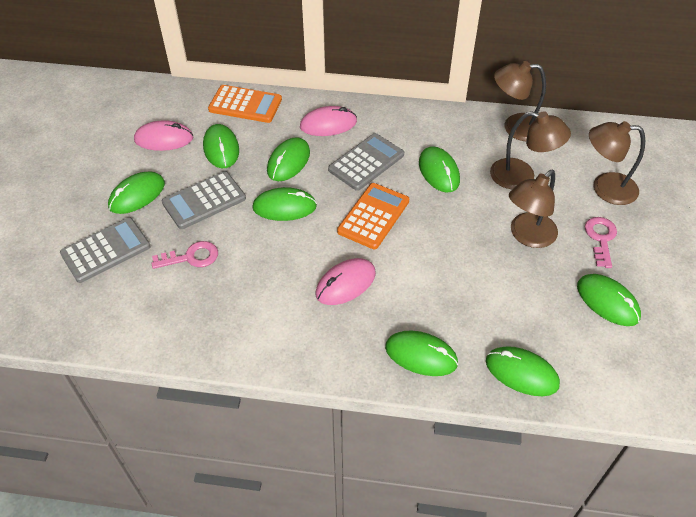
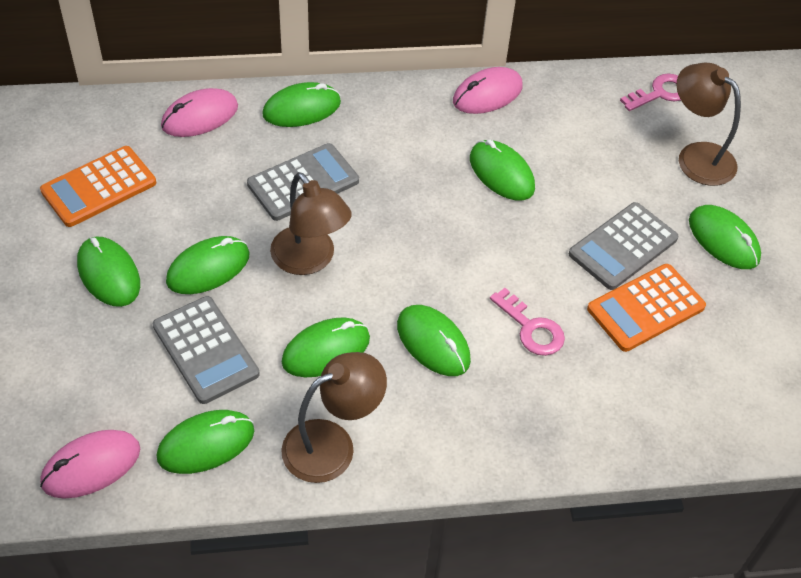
brown lamp: 4 -> 3

